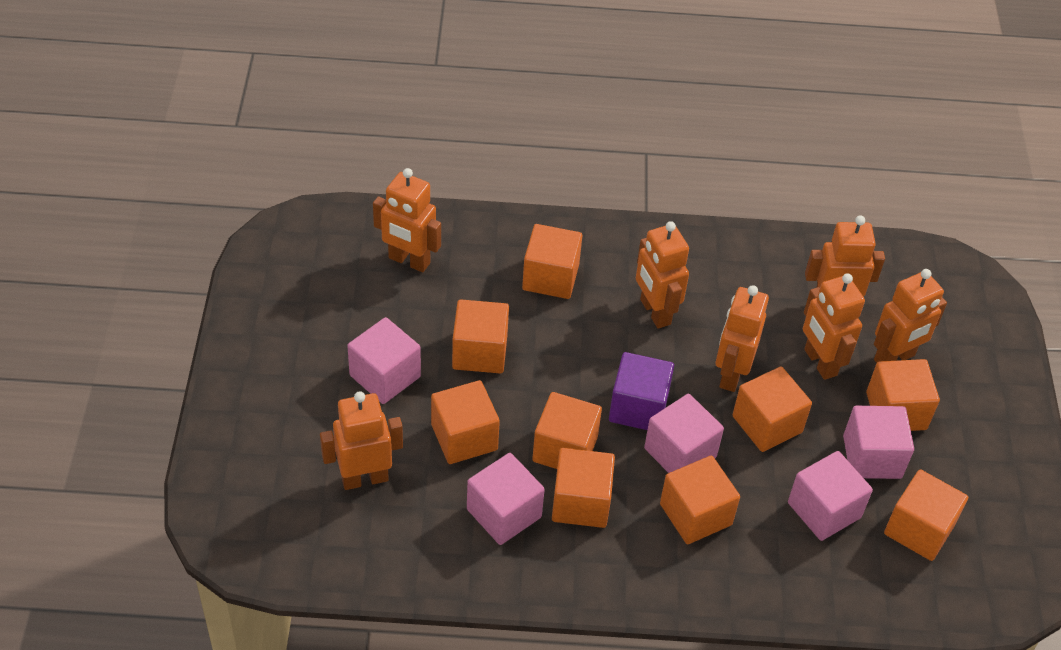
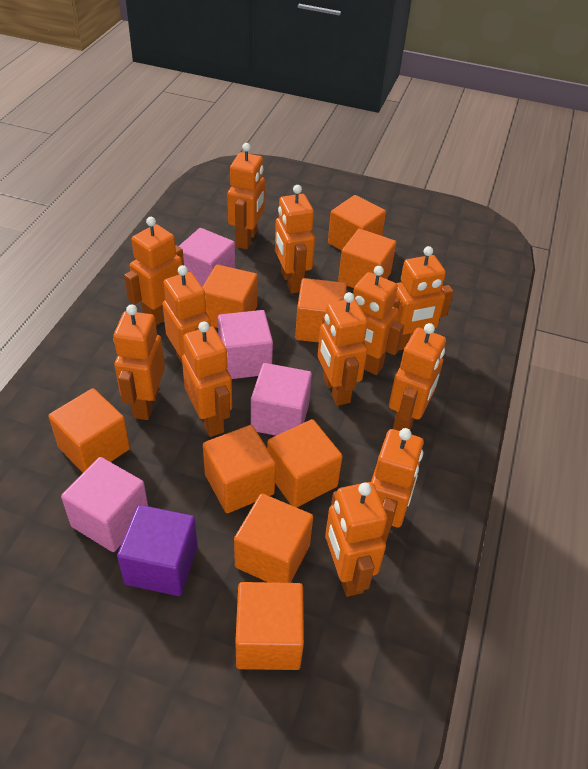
orange robot: 7 -> 12
pink cube: 5 -> 4

